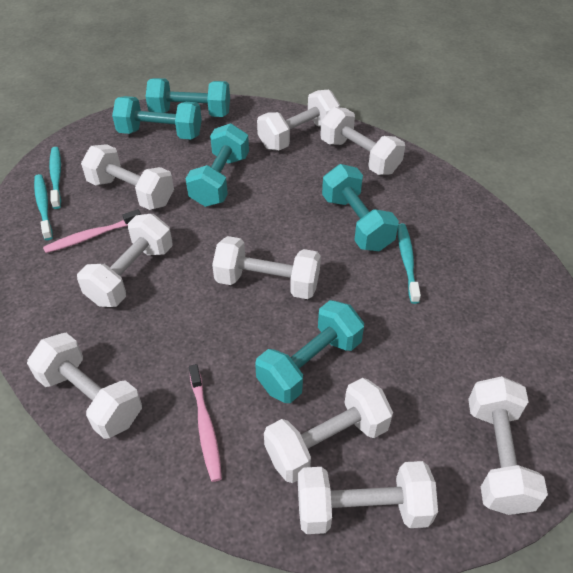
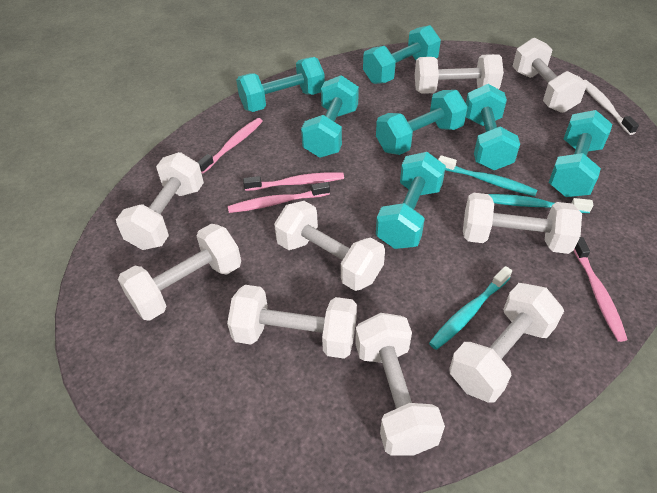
pink toothbrush: 2 -> 4
turquoise dumbbell: 5 -> 7
white toothbrush: 0 -> 1

